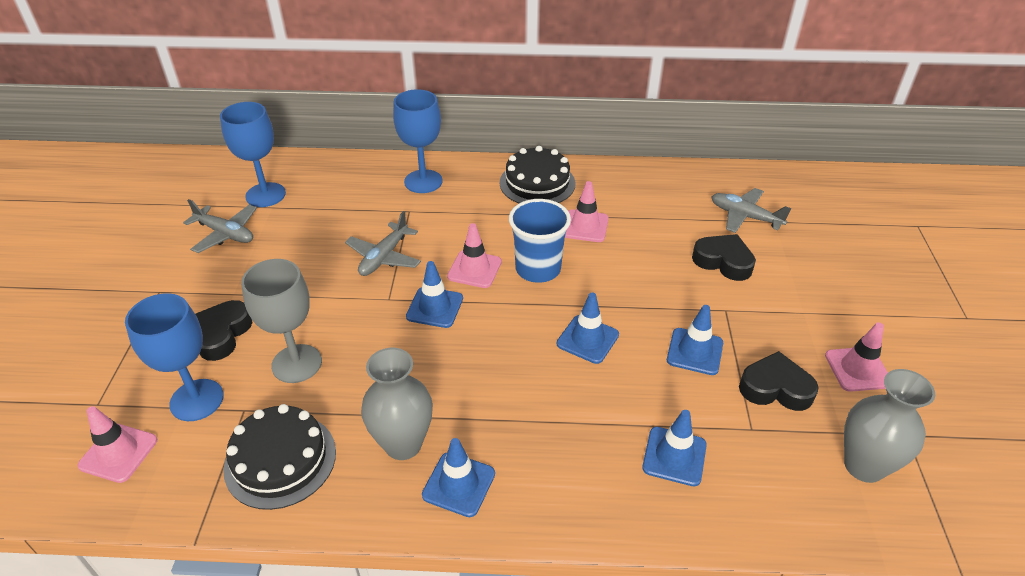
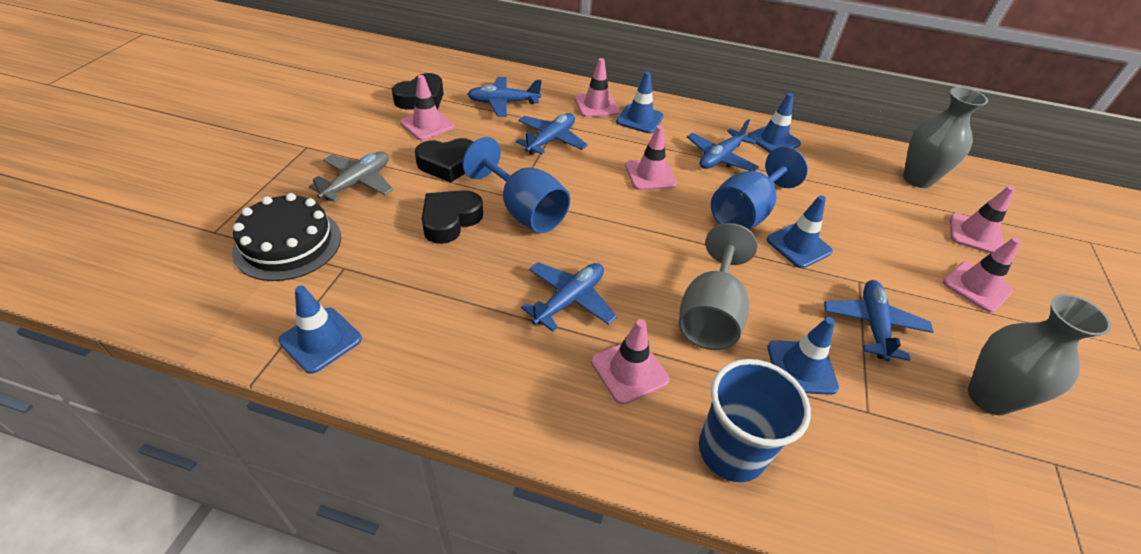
black cake: 2 -> 1
blue goblet: 3 -> 2
blue plane: 0 -> 5
grey plane: 3 -> 1
pink traffic cone: 4 -> 6

